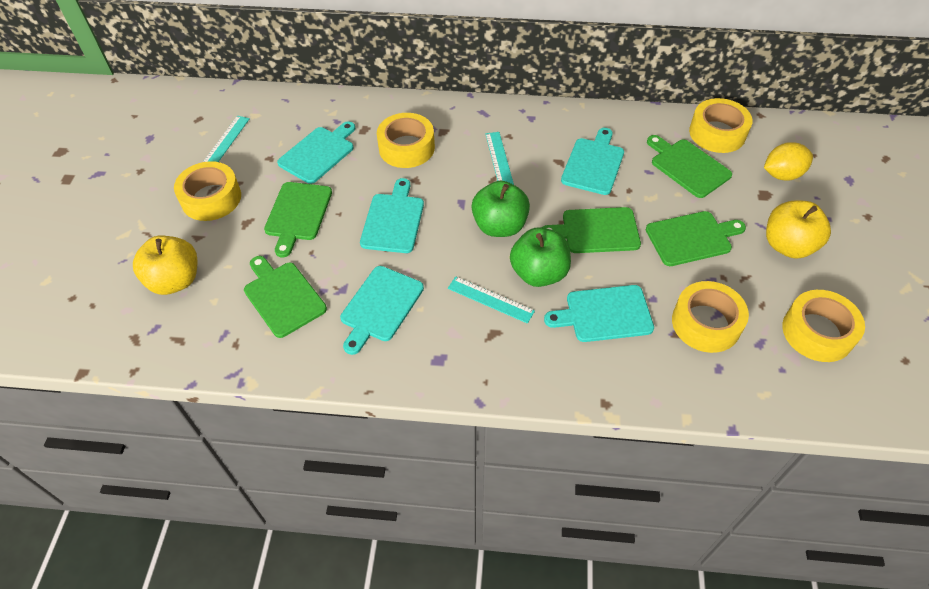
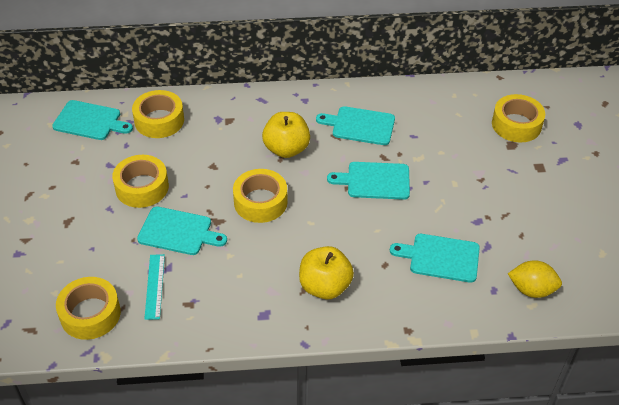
green apple: 2 -> 0
green cutting board: 5 -> 0
turquoise ruler: 3 -> 1

